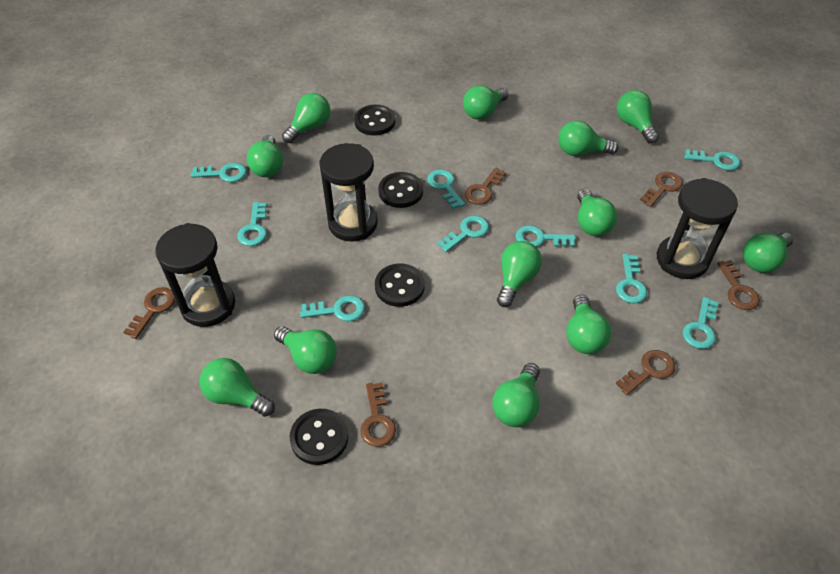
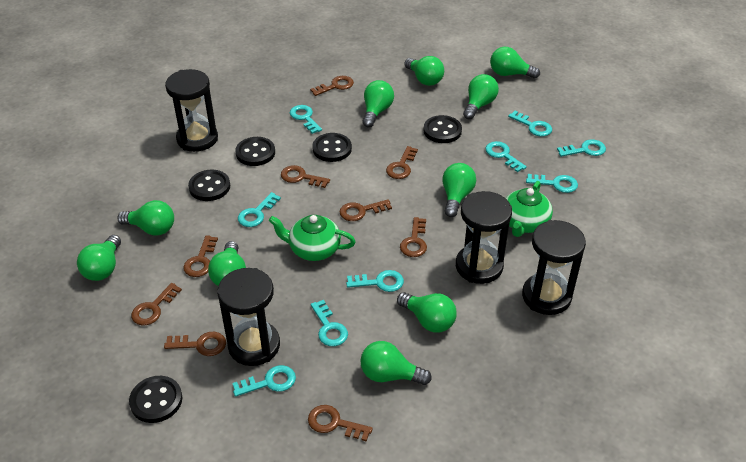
black button: 4 -> 5
black hourglass: 3 -> 4
brown key: 6 -> 9
green light bulb: 12 -> 10
green teapot: 0 -> 2

